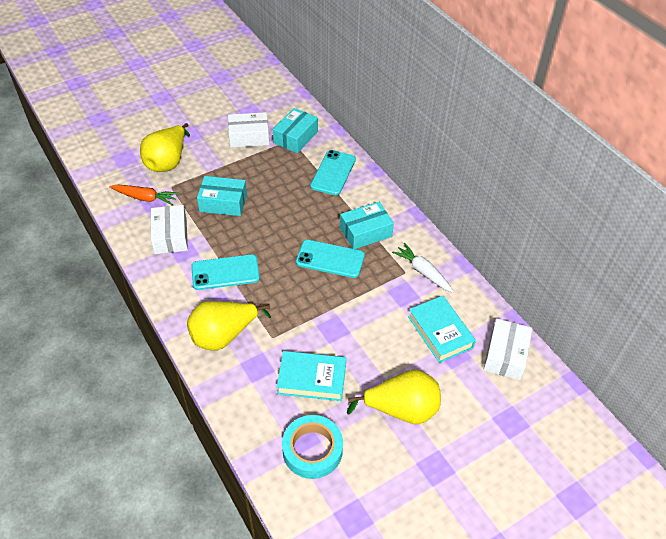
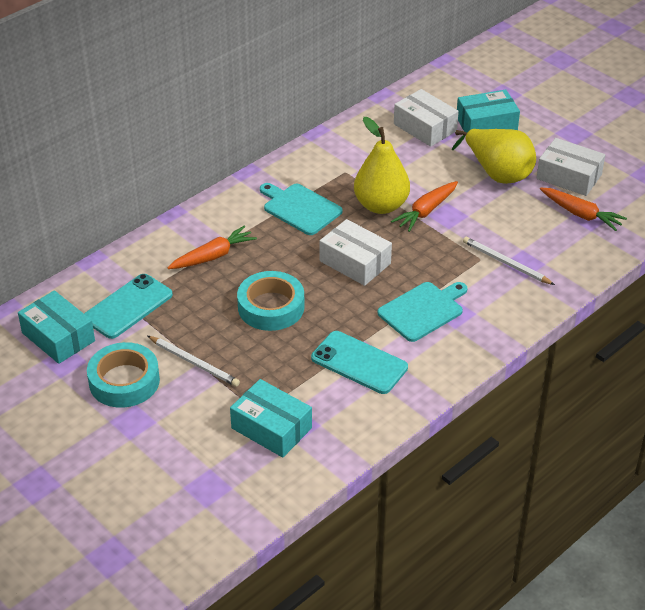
orange carrot: 1 -> 3
turquoise book: 2 -> 0
turquoise cutting board: 0 -> 2
turquoise phone: 3 -> 2
turquoise tape: 1 -> 2
white carrot: 1 -> 0
white pencil: 0 -> 2
yellow pear: 3 -> 2

